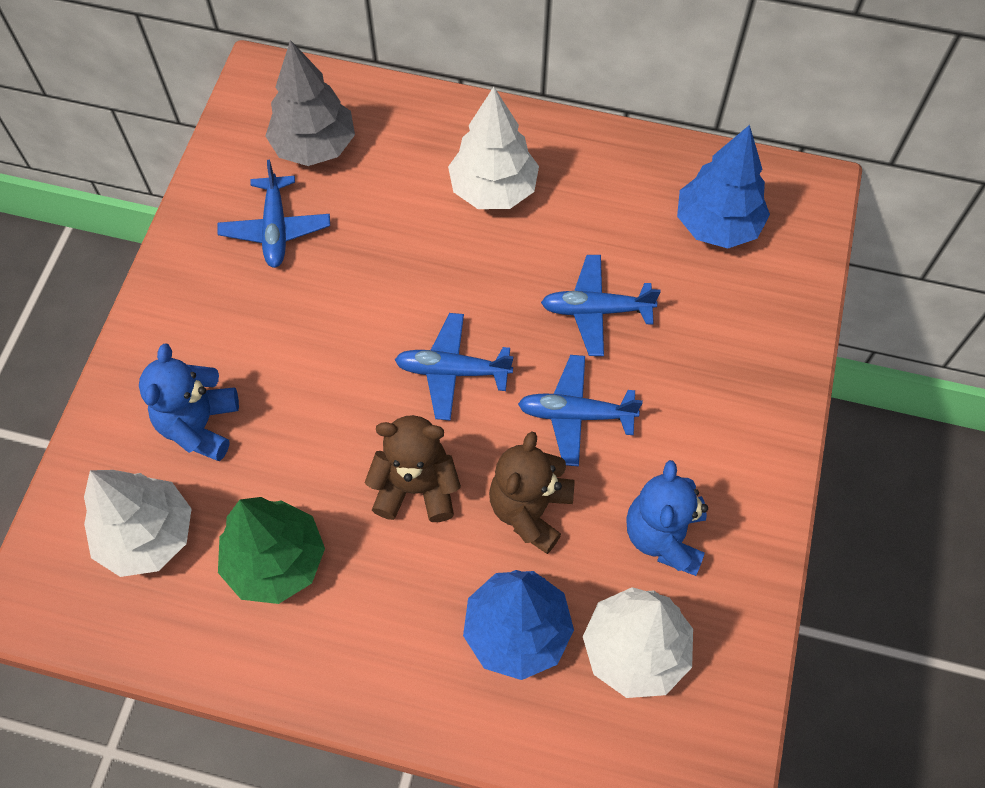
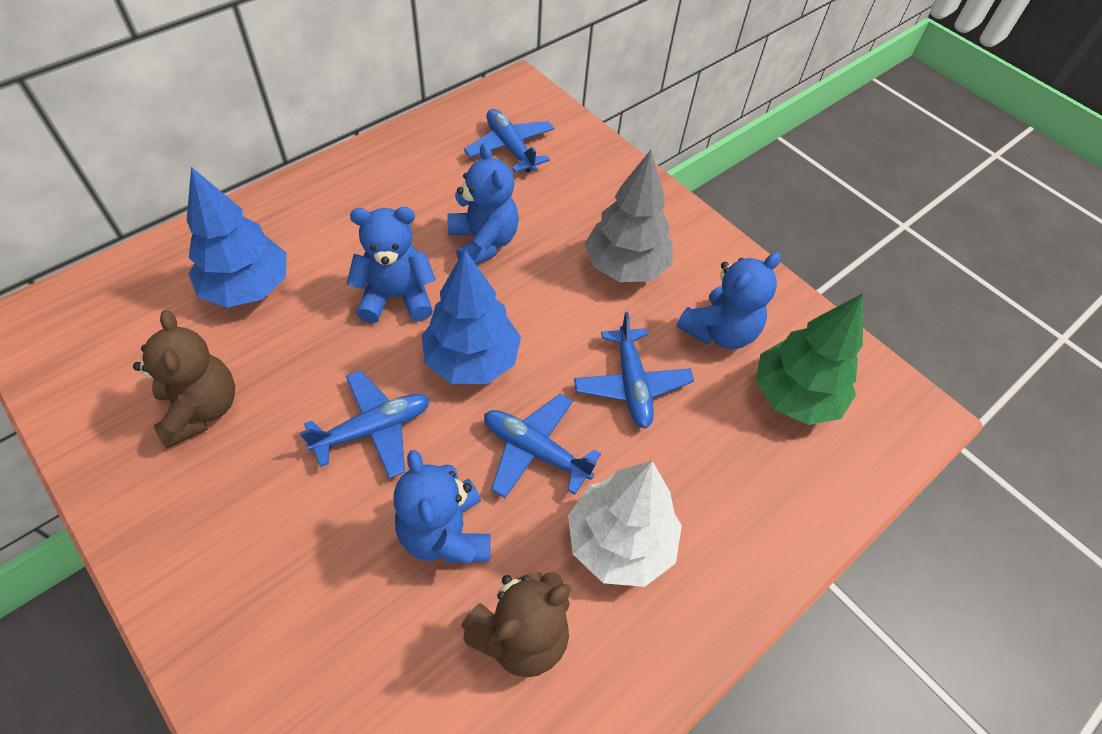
blue teddy bear: 2 -> 4
white tree: 3 -> 1

